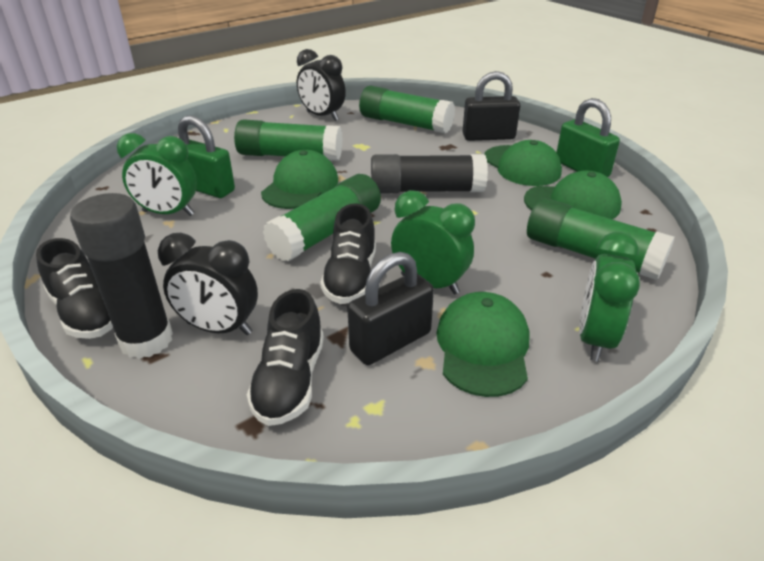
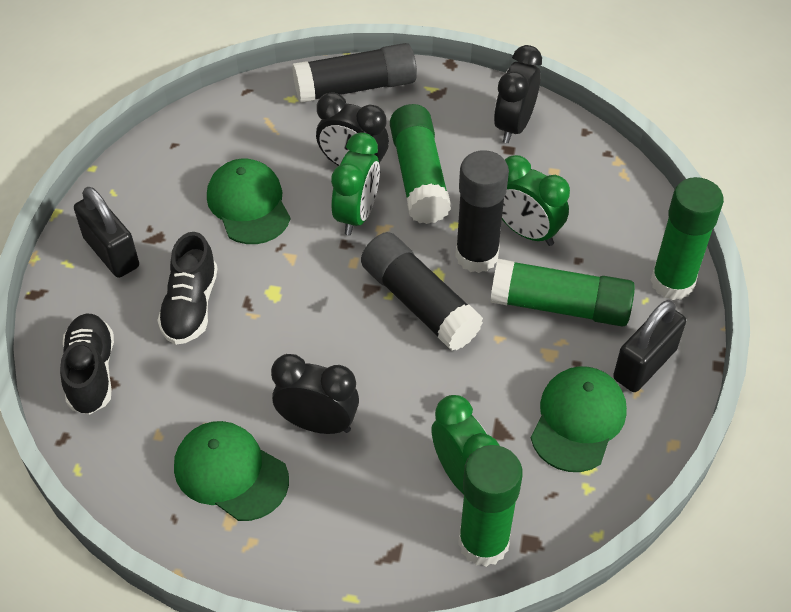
black clock: 2 -> 3
black glue stick: 2 -> 3
black shoe: 3 -> 2
green cap: 4 -> 3
green padlock: 2 -> 0

